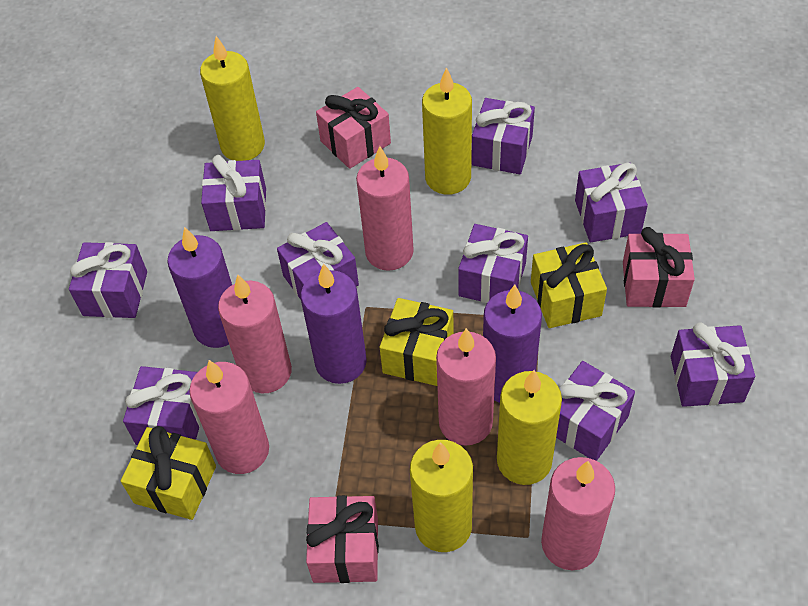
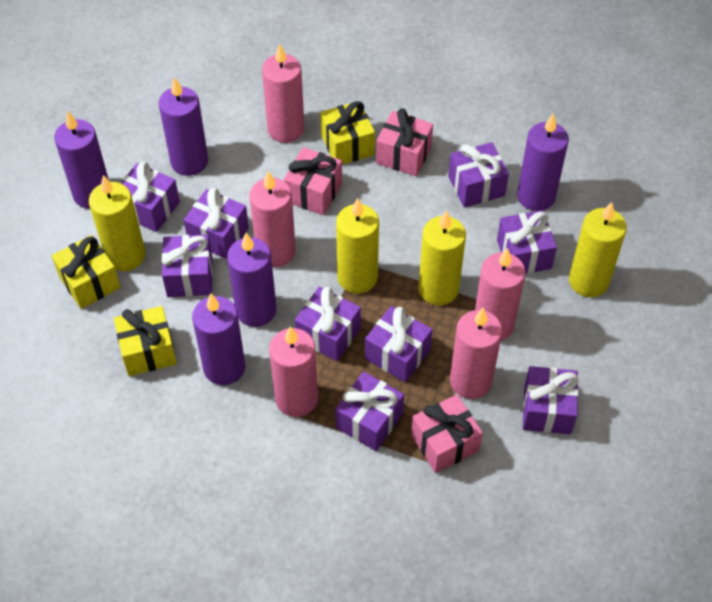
purple candle: 3 -> 5

